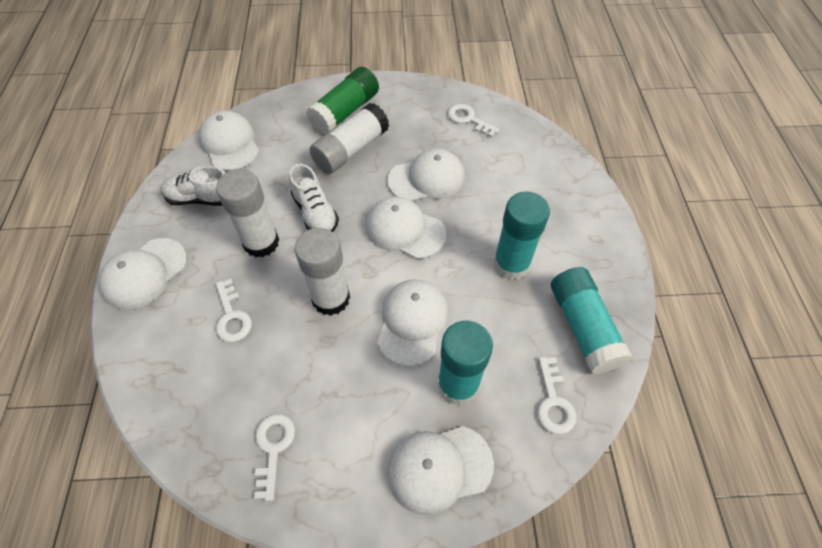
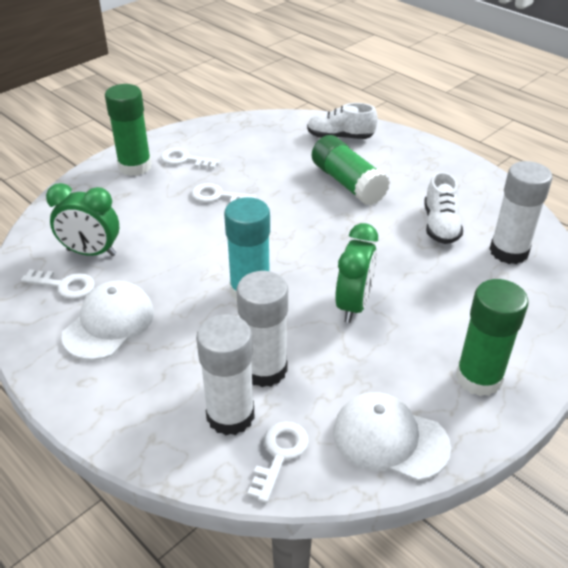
green clock: 0 -> 2
green glue stick: 1 -> 3
turquoise glue stick: 3 -> 1
white cap: 6 -> 2

